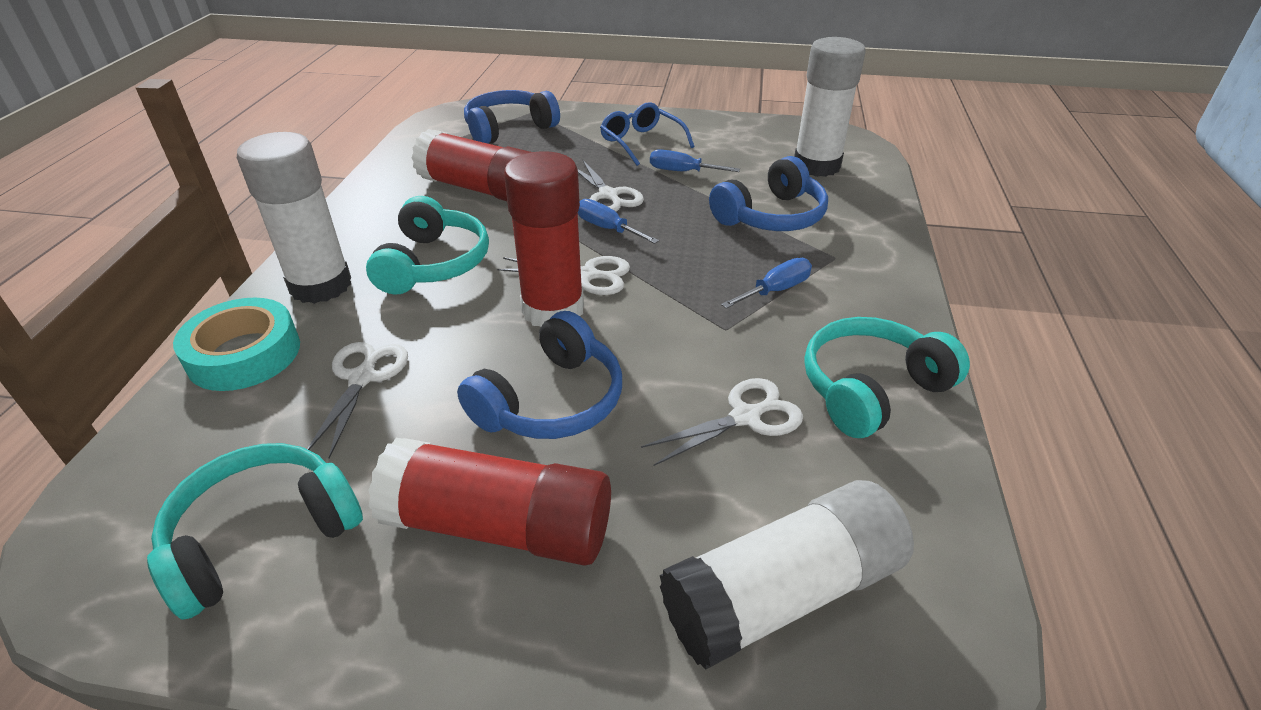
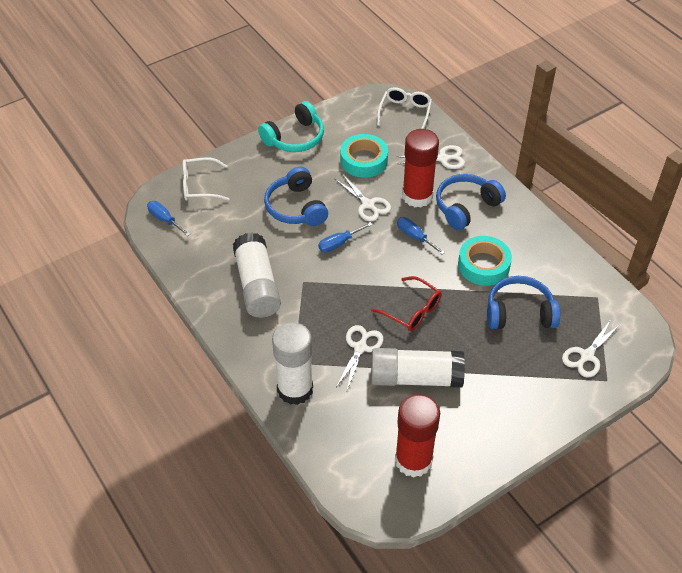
blue glasses: 1 -> 0
red glasses: 0 -> 1
red glue stick: 3 -> 2
turquoise headphones: 3 -> 1
turquoise tape: 1 -> 2
white glasses: 0 -> 2

